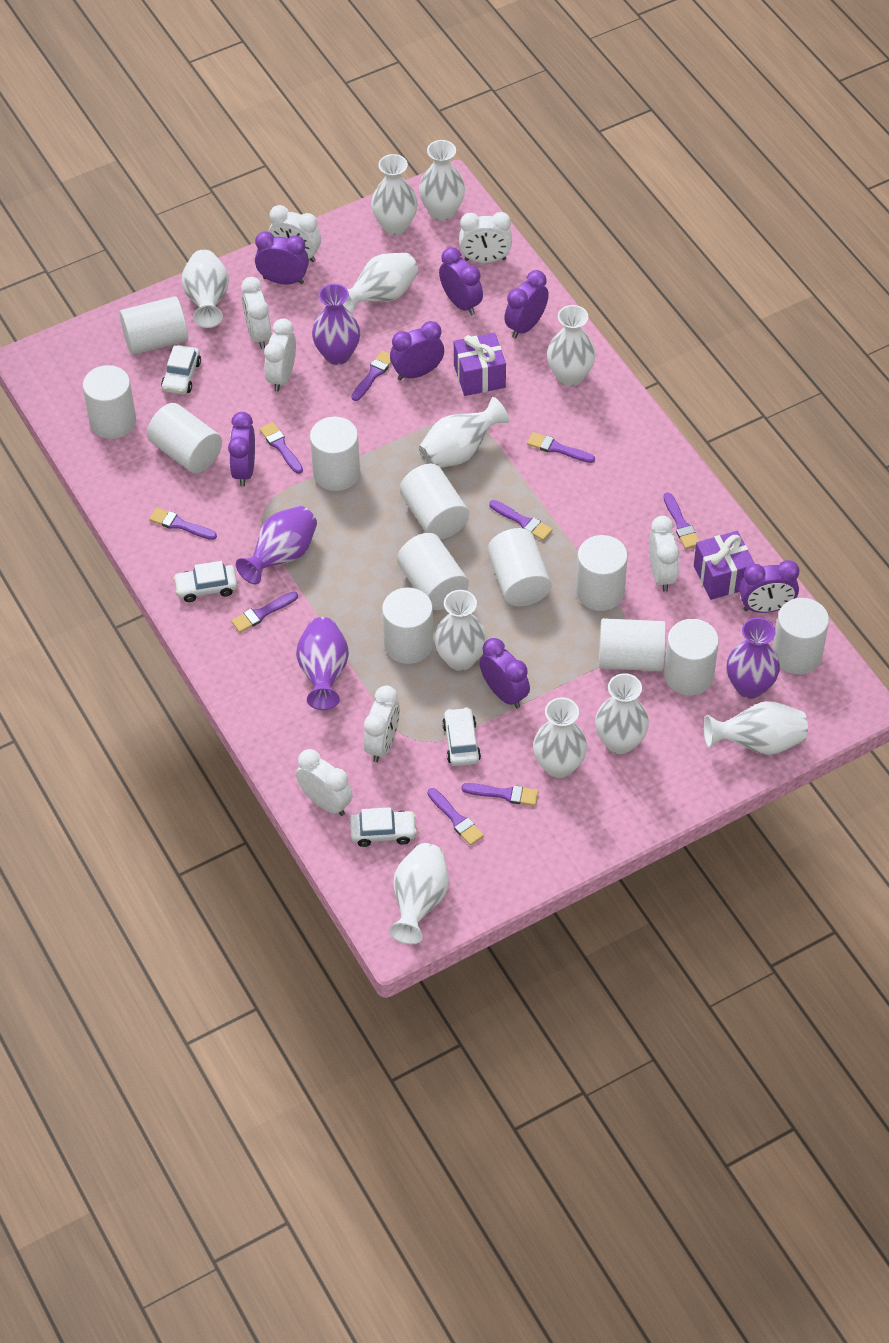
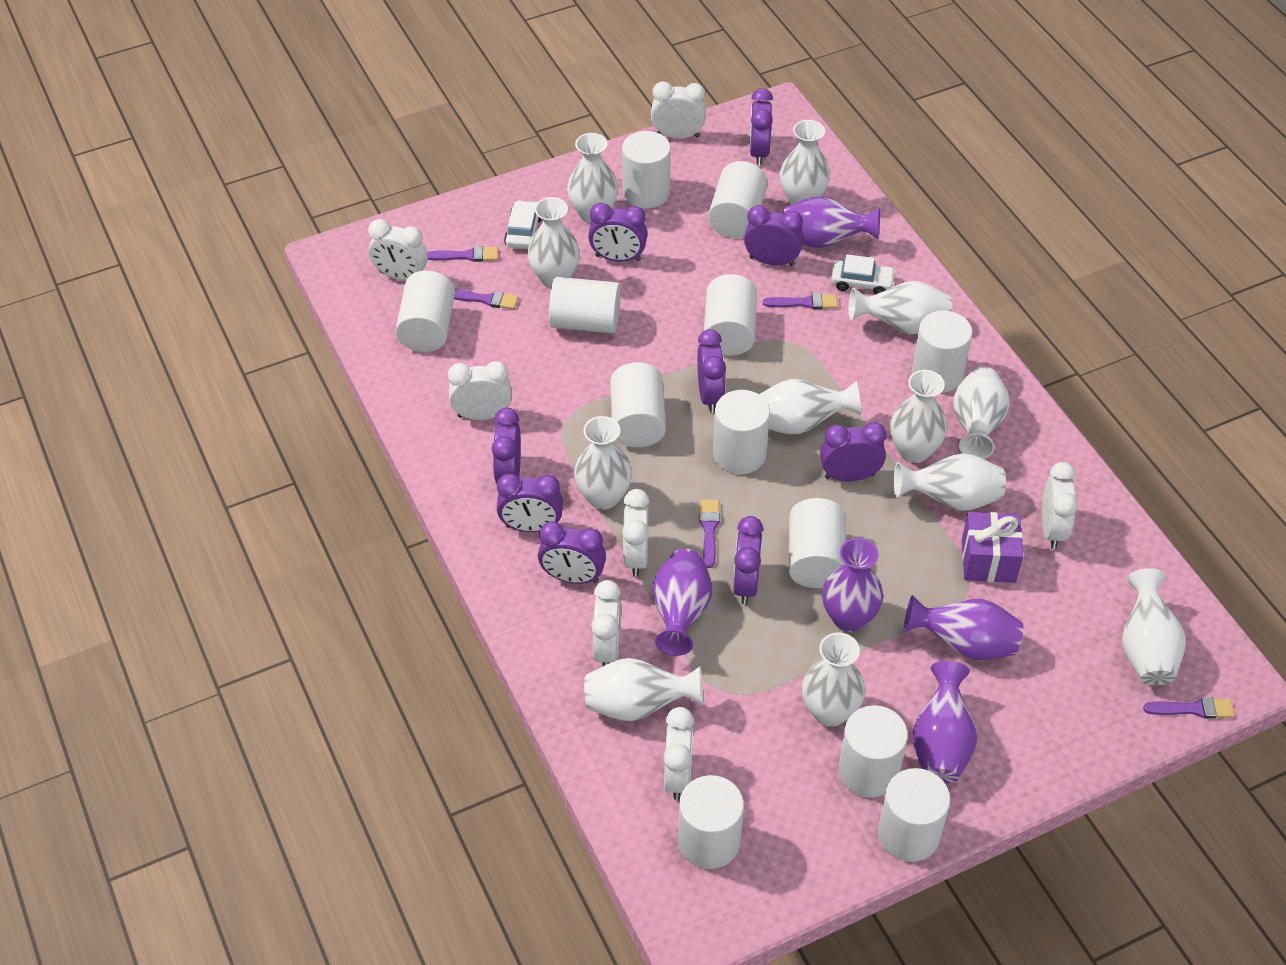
purple brush: 9 -> 5
purple clock: 7 -> 9
purple gift: 2 -> 1
purple vase: 4 -> 5
white car: 4 -> 2
white vase: 11 -> 12

